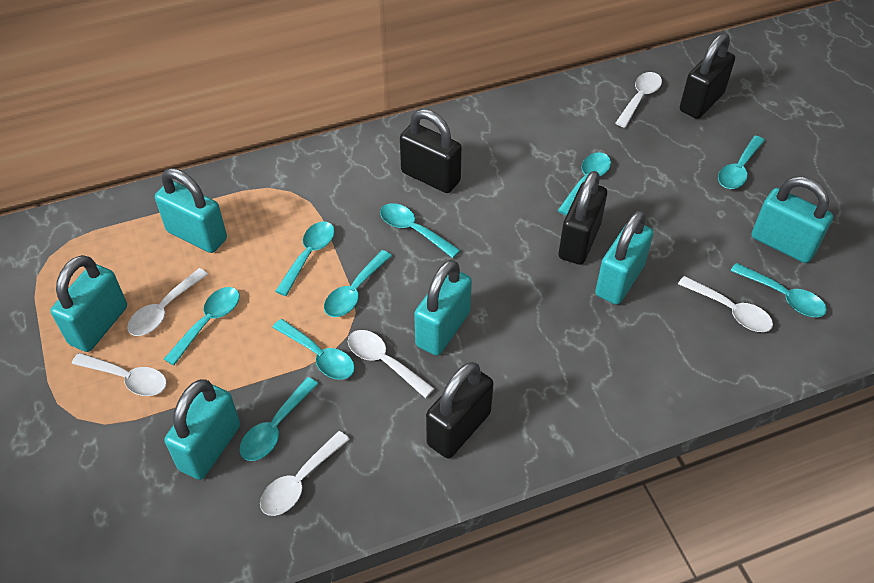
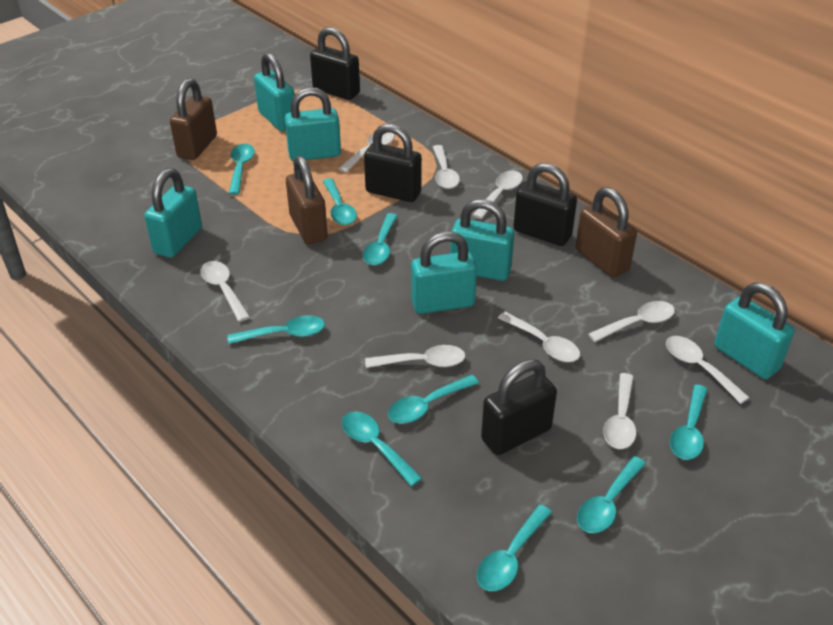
brown padlock: 0 -> 3
white spoon: 6 -> 9

